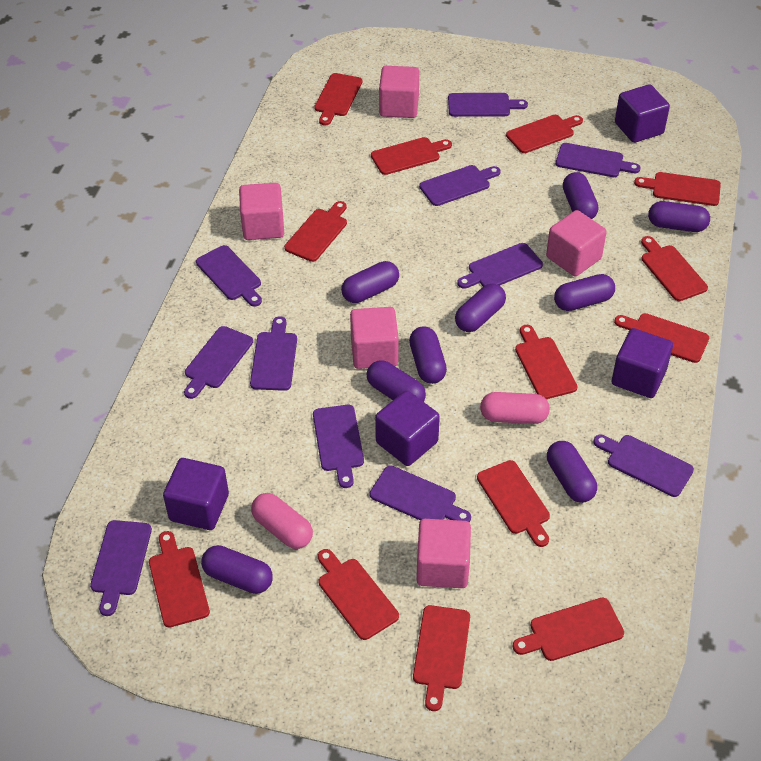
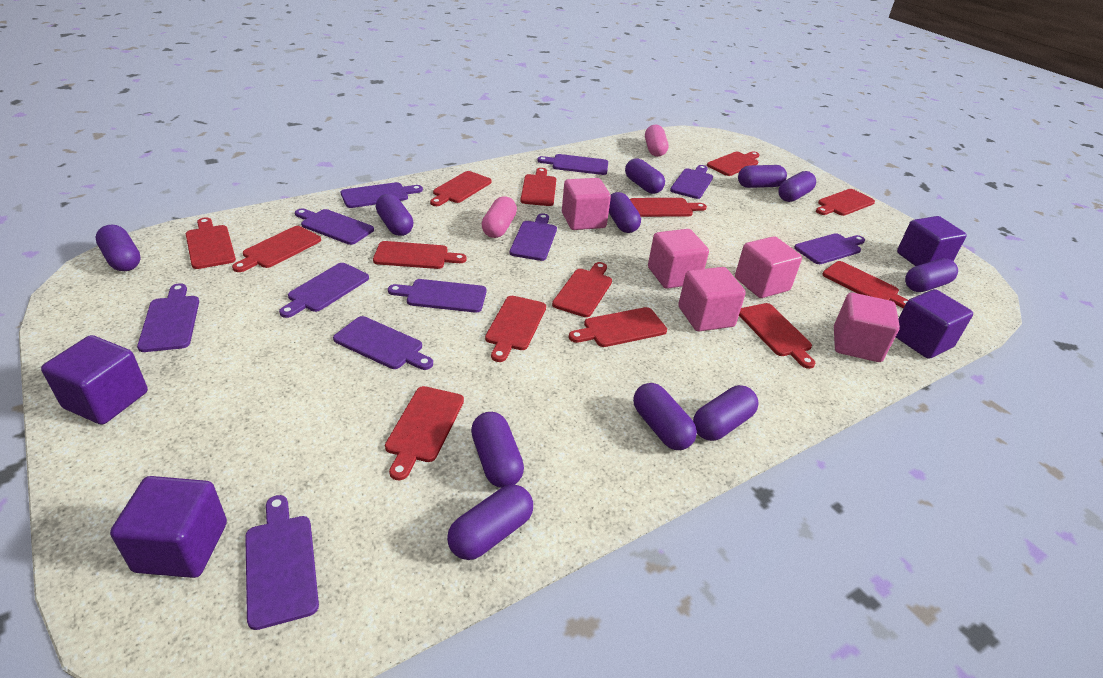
purple capsule: 9 -> 11
red cutting board: 13 -> 14

